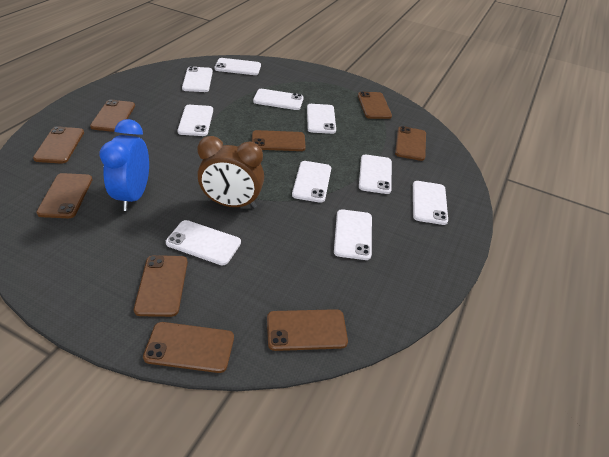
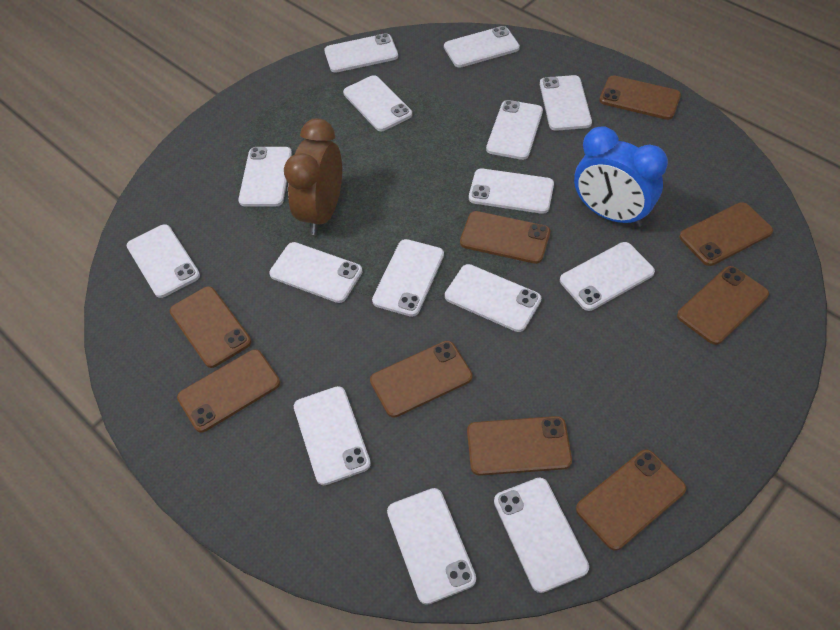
white phone: 10 -> 15

